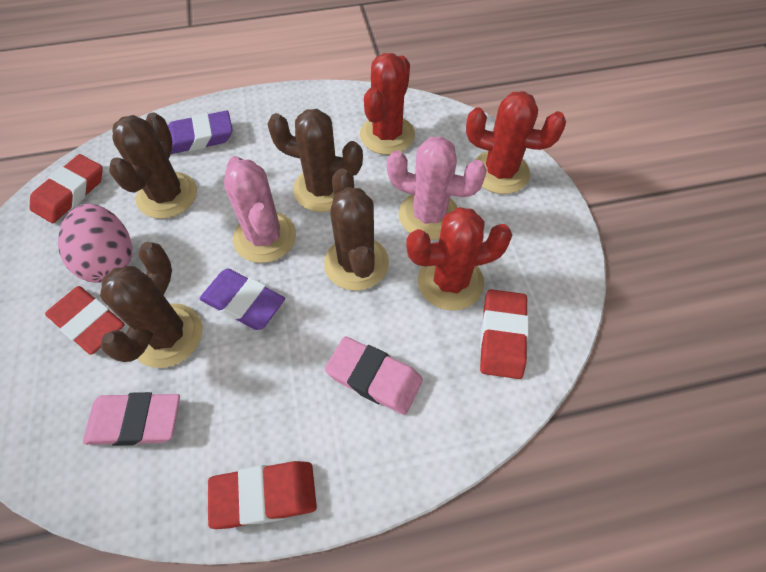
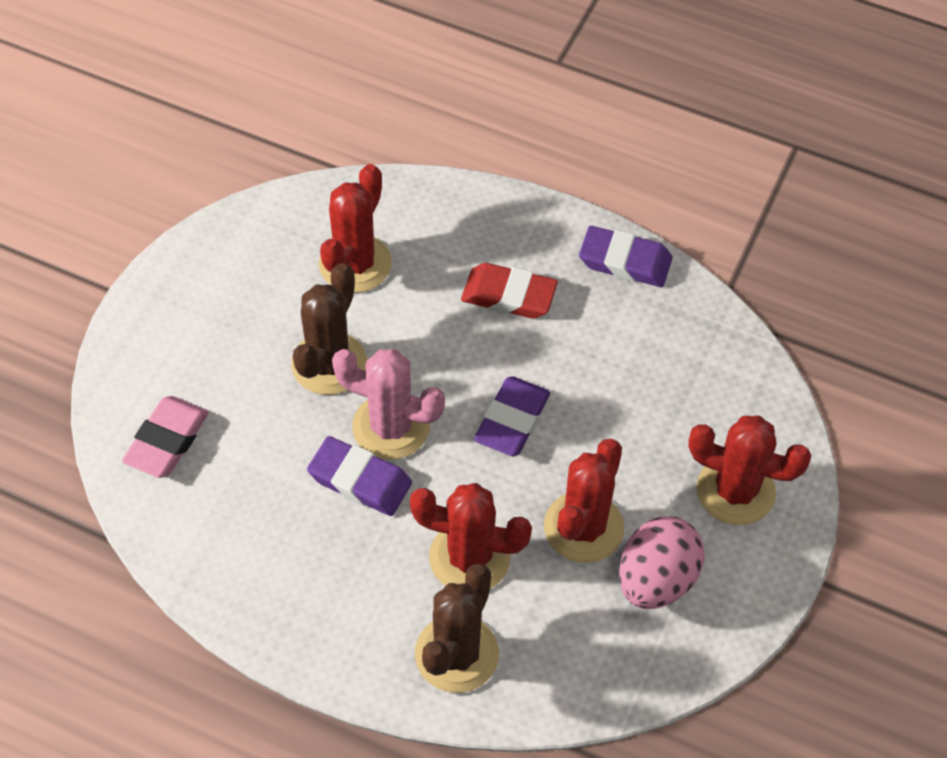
brown cactus: 4 -> 2
pink cactus: 2 -> 1
pink eraser: 2 -> 1
purple eraser: 2 -> 3
red cactus: 3 -> 4
red eraser: 4 -> 1

